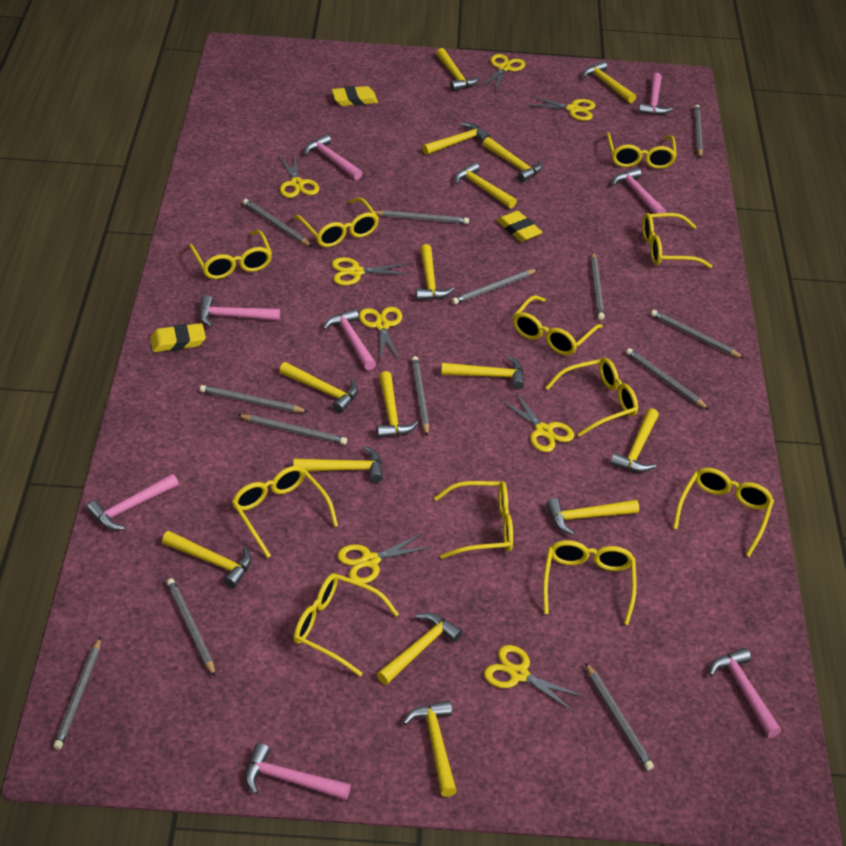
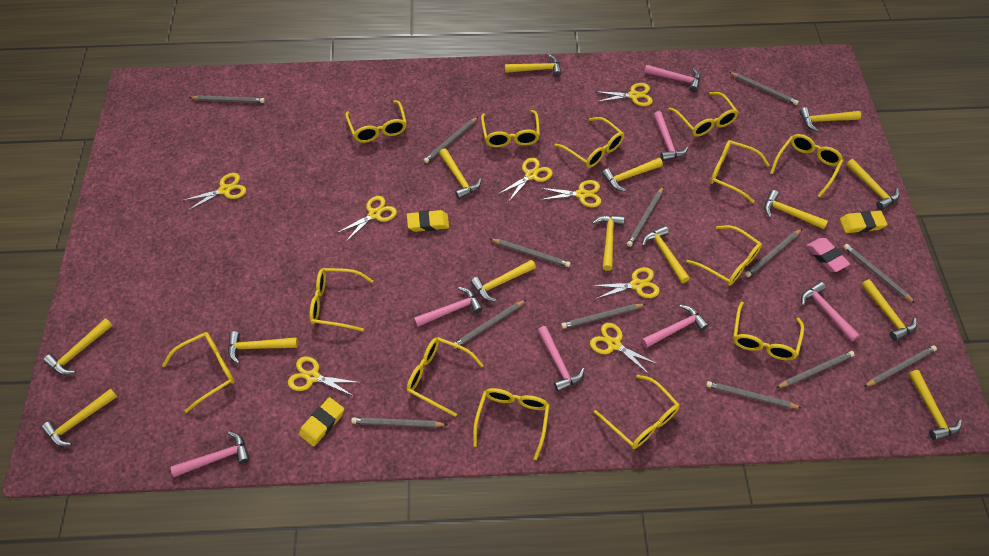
pink eraser: 0 -> 1
pink hammer: 8 -> 7
yellow glasses: 11 -> 13
yellow hammer: 15 -> 14

